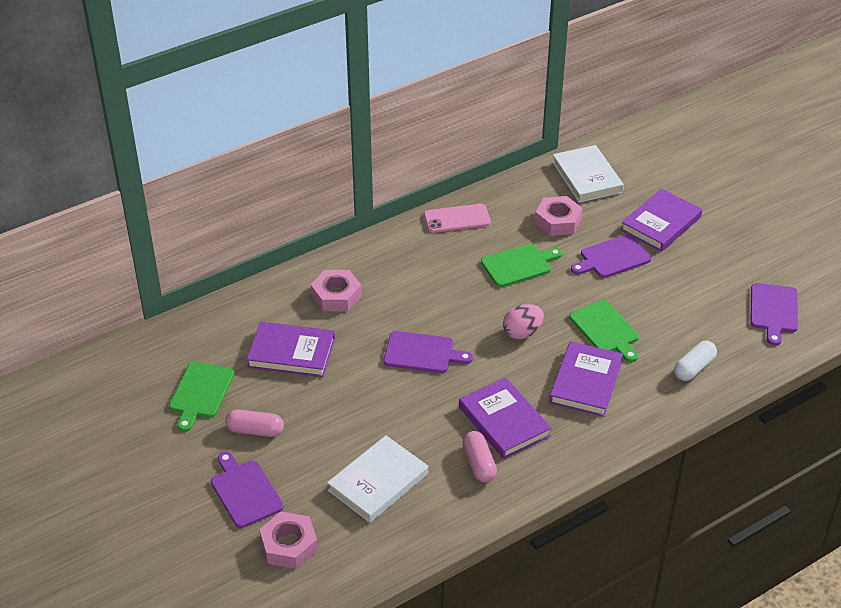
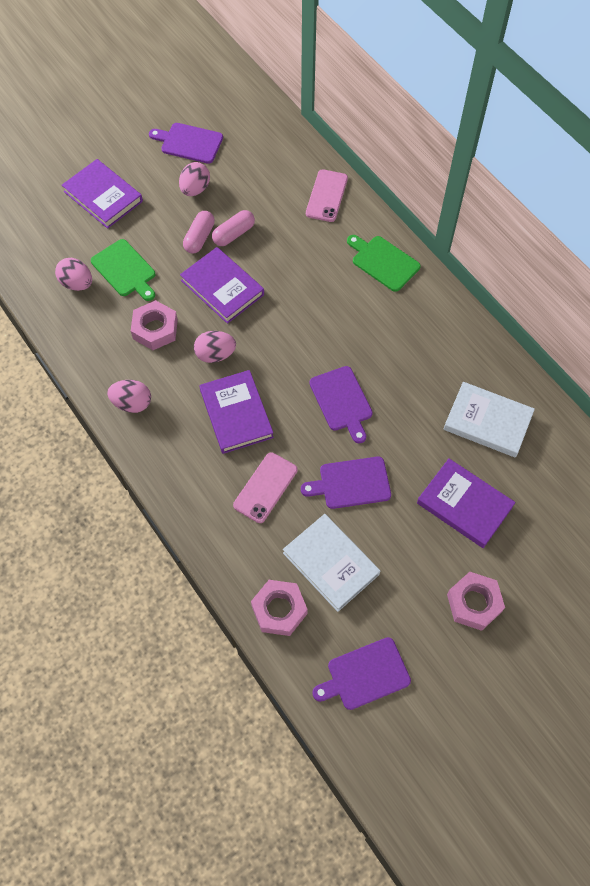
green cutting board: 3 -> 2
pink egg: 1 -> 4
pink phone: 1 -> 2
white capsule: 1 -> 0

